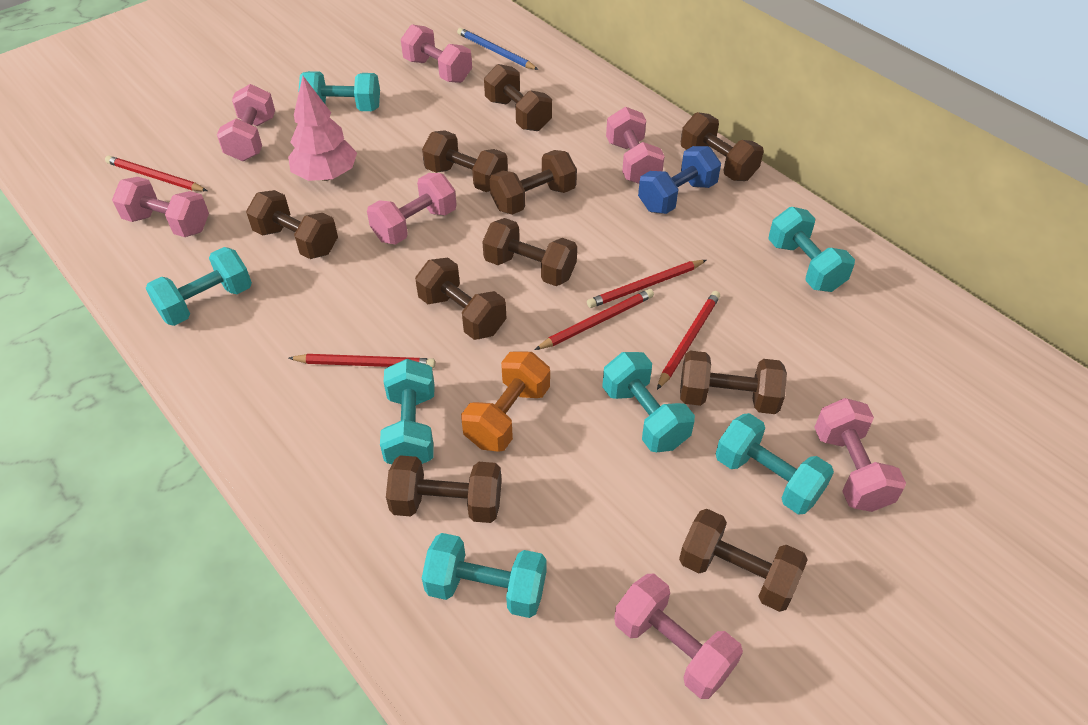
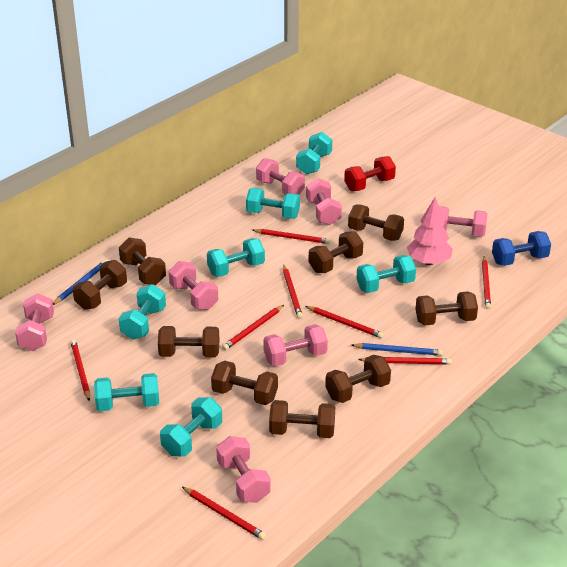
blue pencil: 1 -> 2
brown dumbbell: 10 -> 9
orange dumbbell: 1 -> 0
red dumbbell: 0 -> 1
red pencil: 5 -> 8

